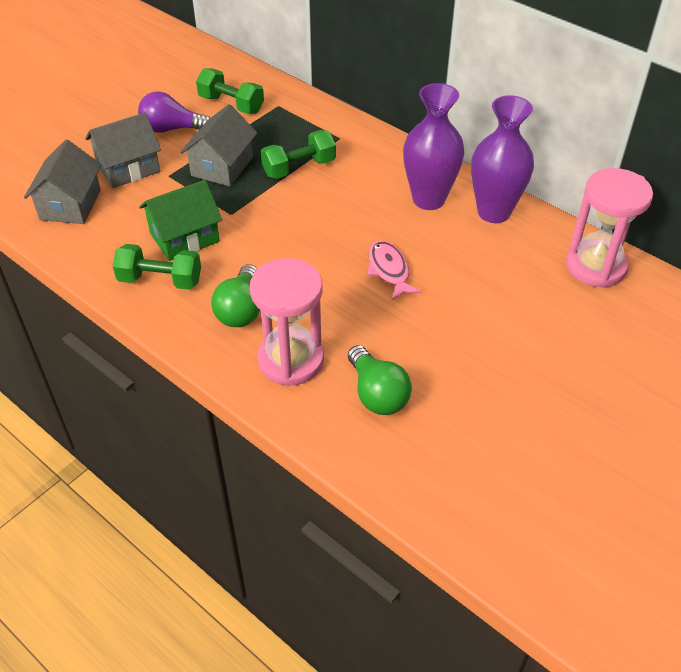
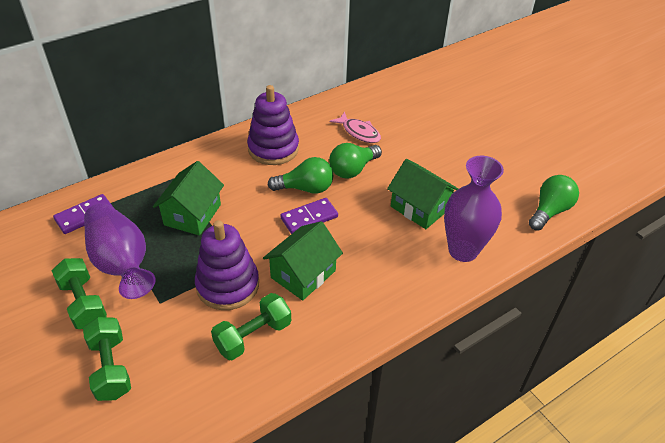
green house: 1 -> 3
green light bulb: 2 -> 3
grey house: 3 -> 0
pink hourglass: 2 -> 0
purple domino: 0 -> 2
purple light bulb: 1 -> 0
purple stacking toy: 0 -> 2

